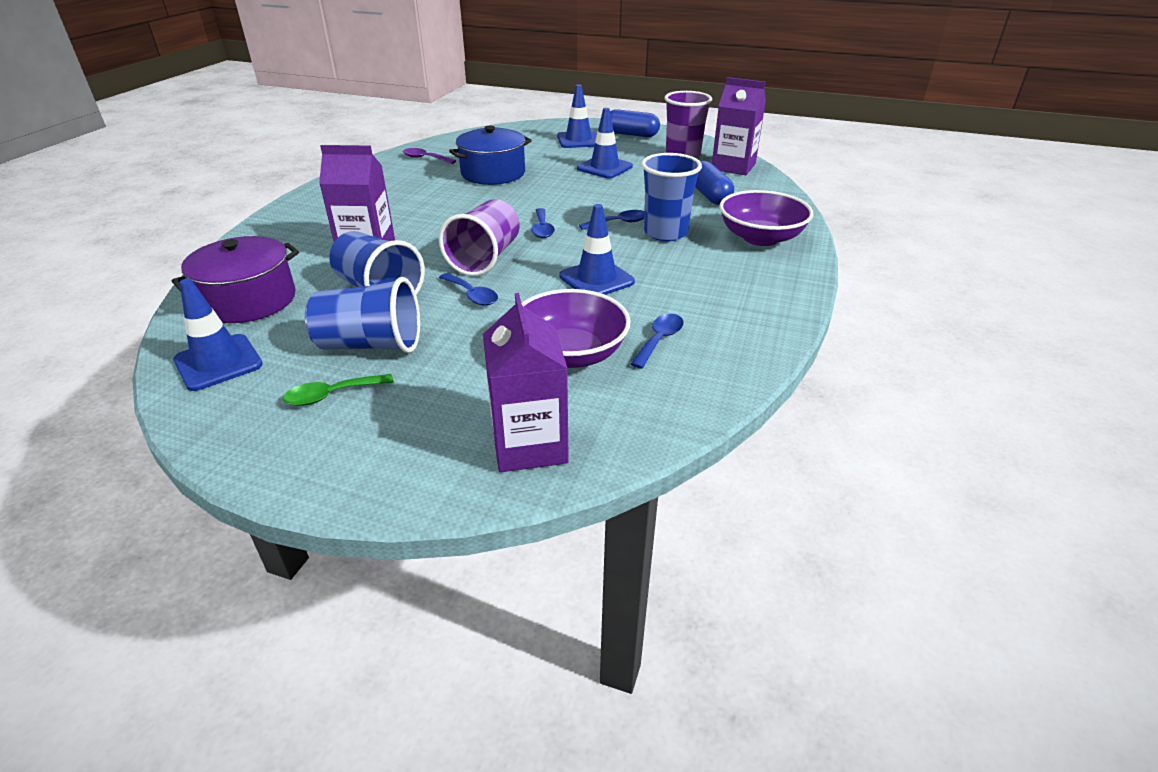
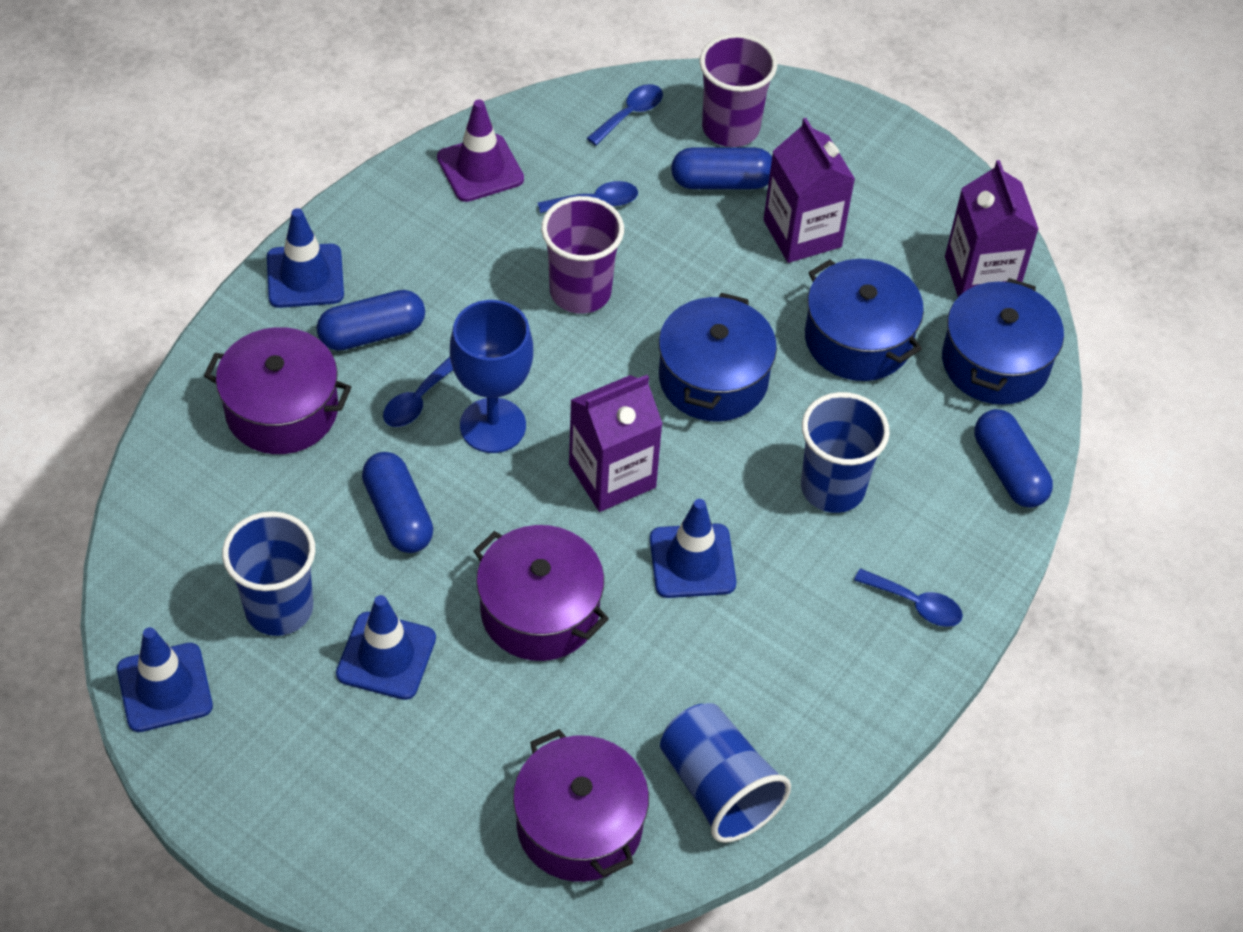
blue capsule: 2 -> 4
blue goblet: 0 -> 1
blue pot: 1 -> 3
green spoon: 1 -> 0
purple bowl: 2 -> 0
purple pot: 1 -> 3
purple spoon: 1 -> 0
purple traffic cone: 0 -> 1

